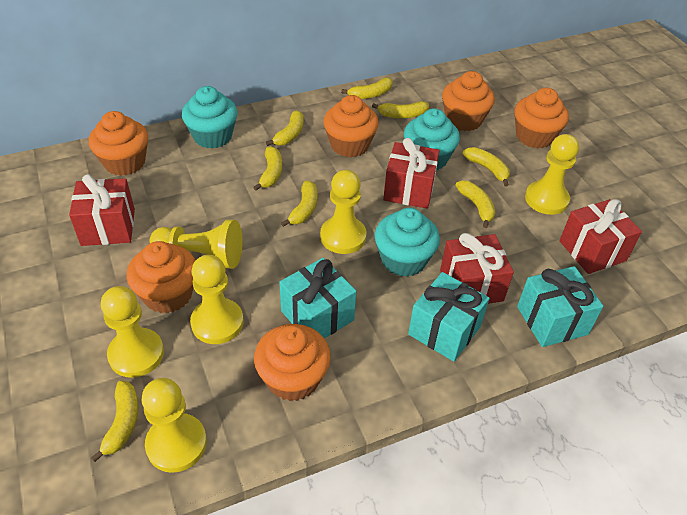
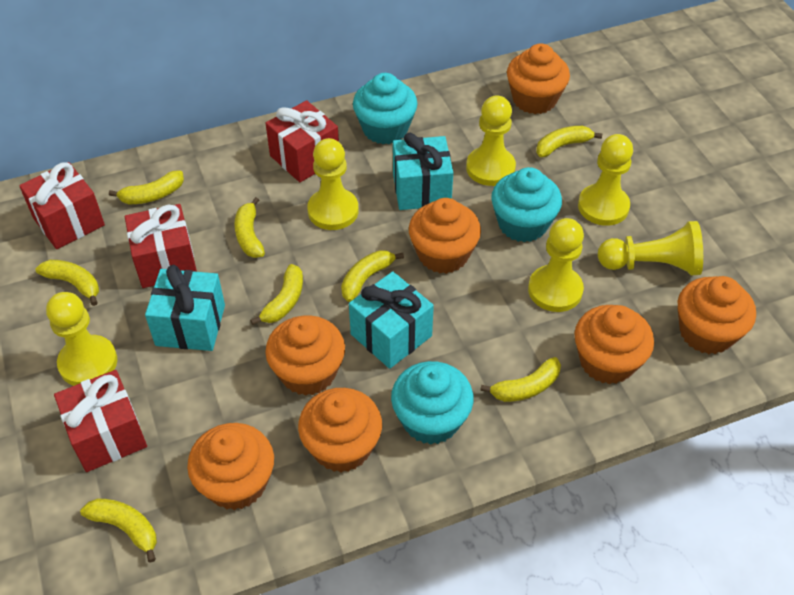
orange cupcake: 6 -> 7

